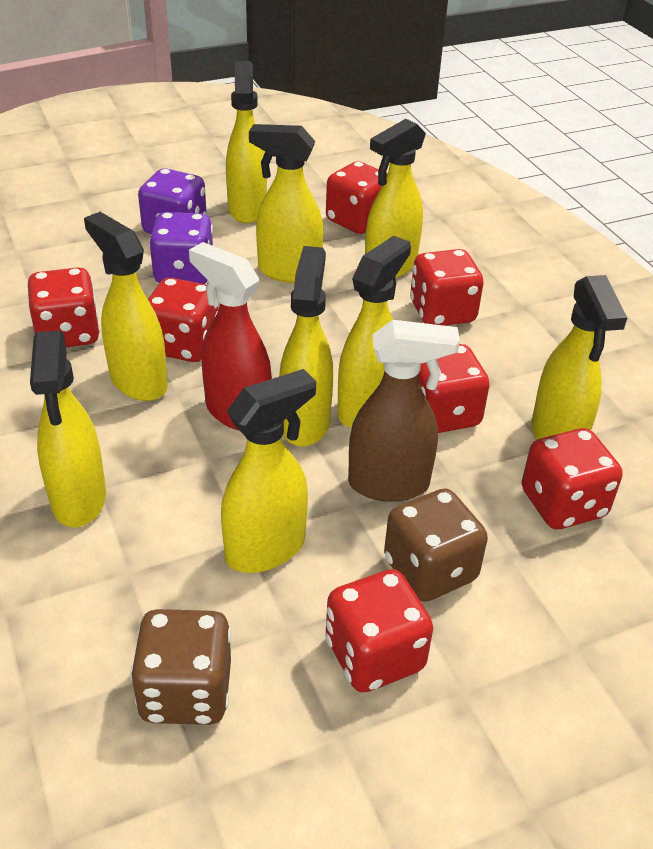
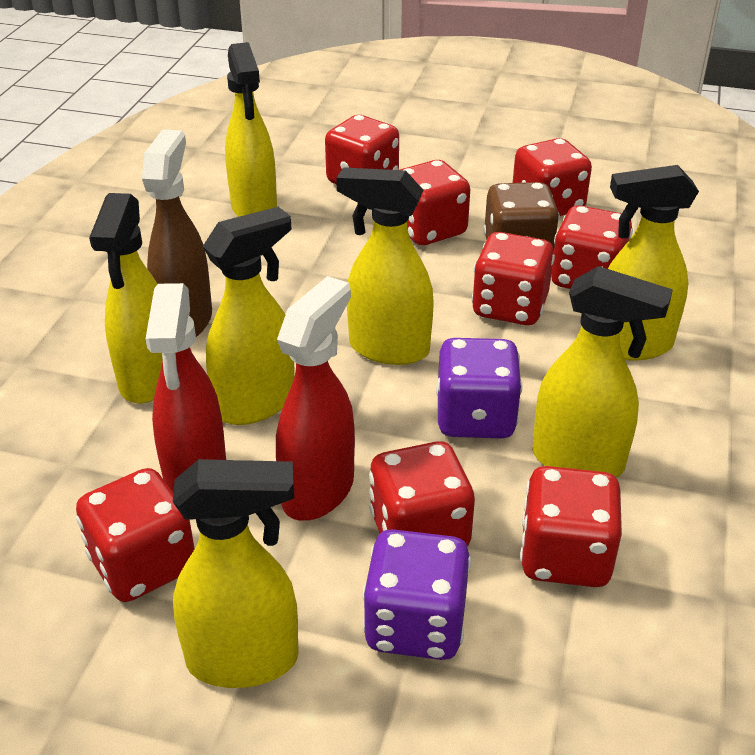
brown dice: 2 -> 1
red dice: 7 -> 8
red spray bottle: 1 -> 2
yellow spray bottle: 9 -> 7

